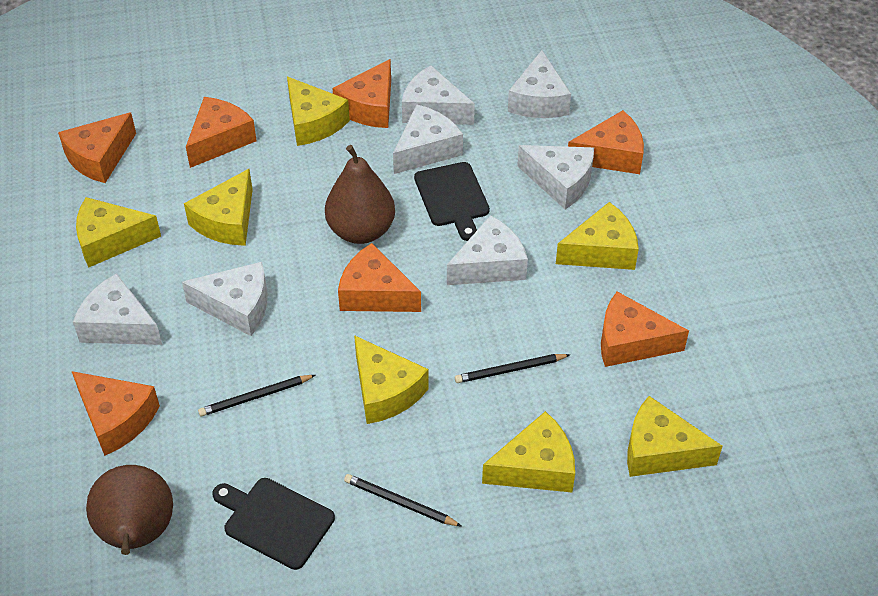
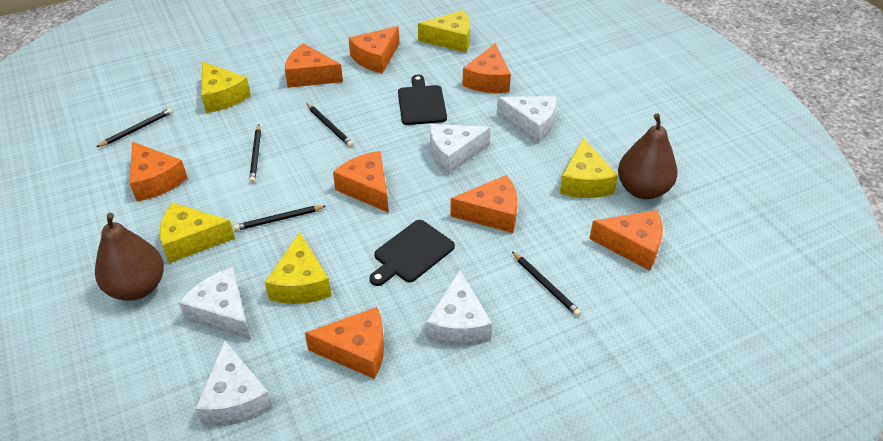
black pencil: 3 -> 5
orange cheese: 7 -> 8
white cheese: 7 -> 5
yellow cheese: 7 -> 5

